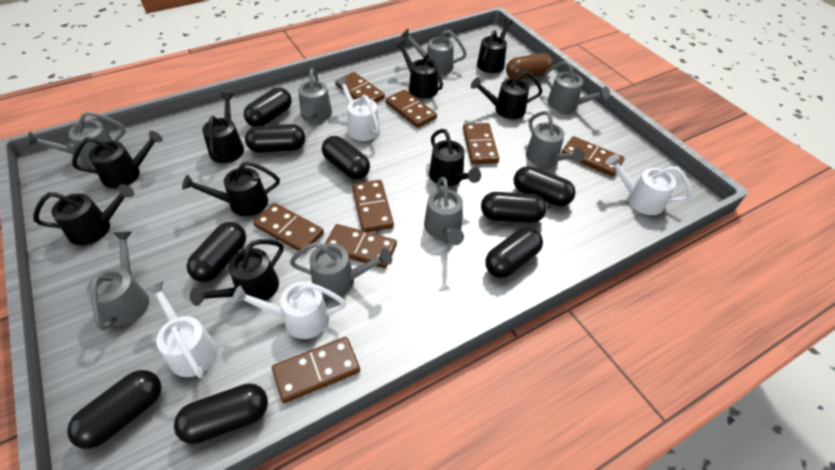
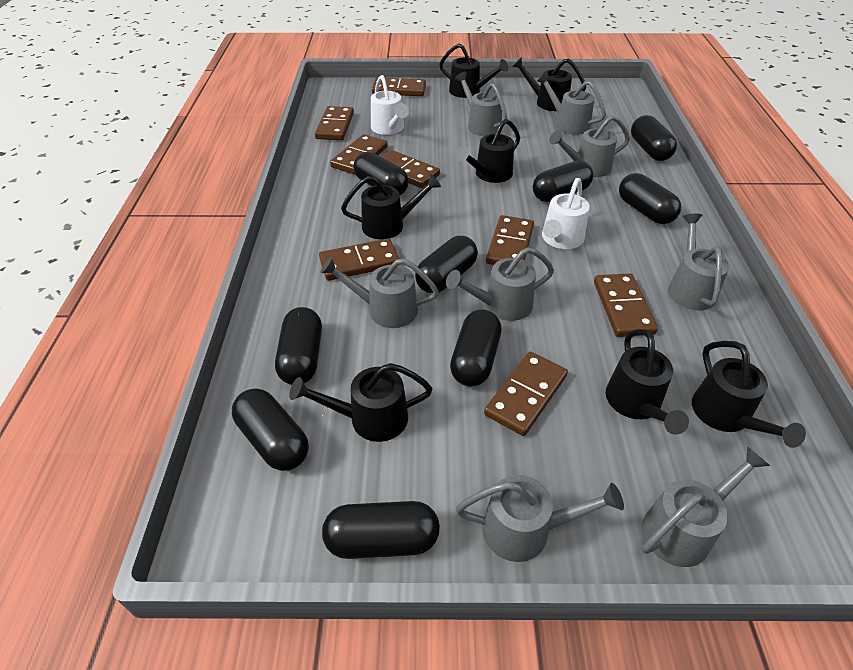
black watering can: 9 -> 7
brown capsule: 1 -> 0
white watering can: 4 -> 2

